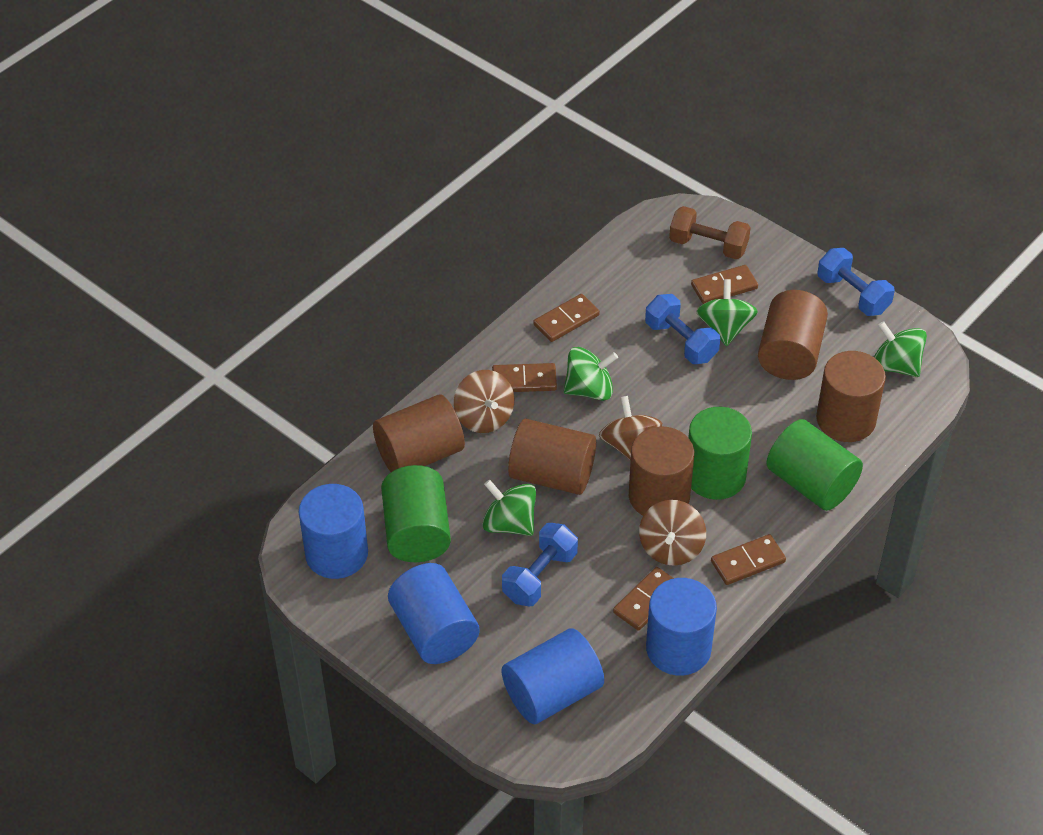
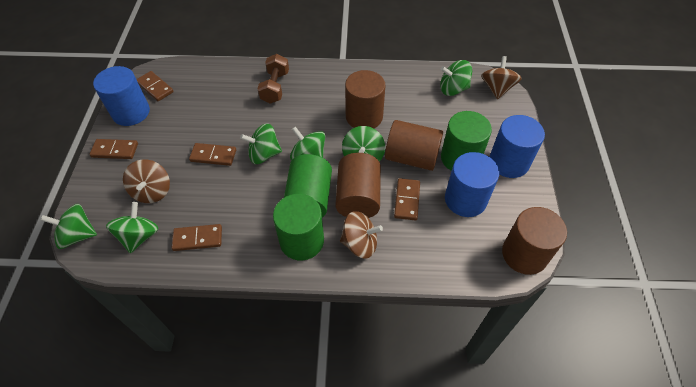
blue cylinder: 4 -> 3
blue dumbbell: 3 -> 0
brown cylinder: 5 -> 4
green spinning top: 4 -> 6

